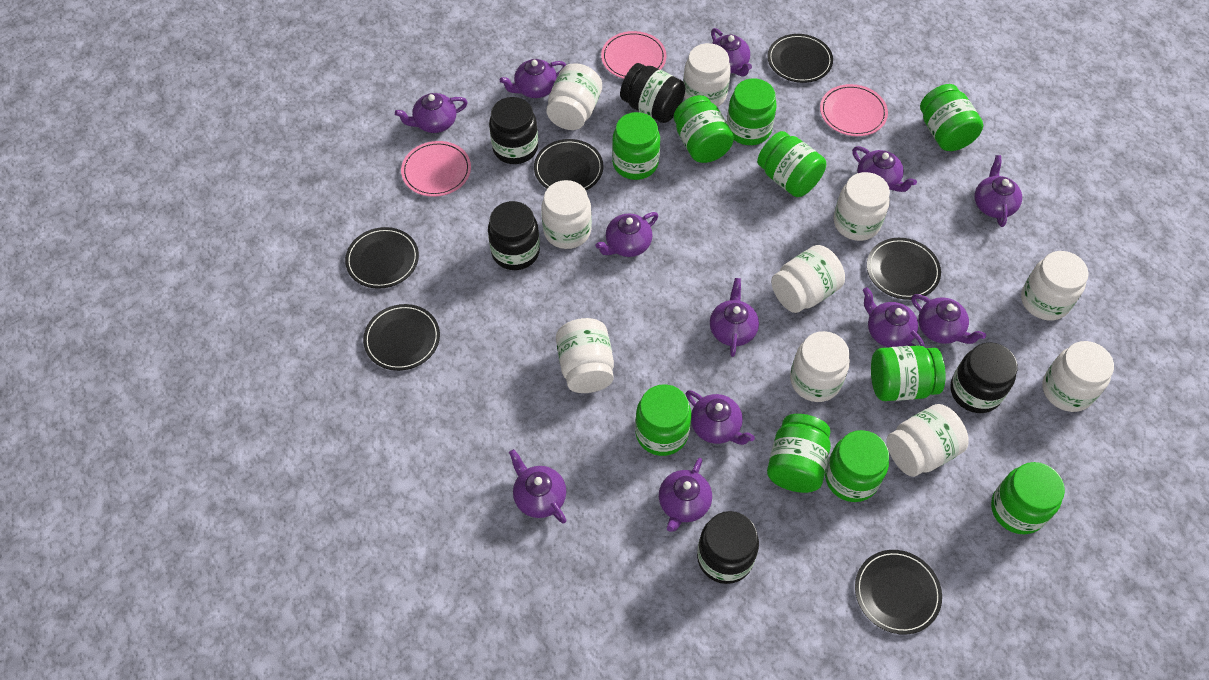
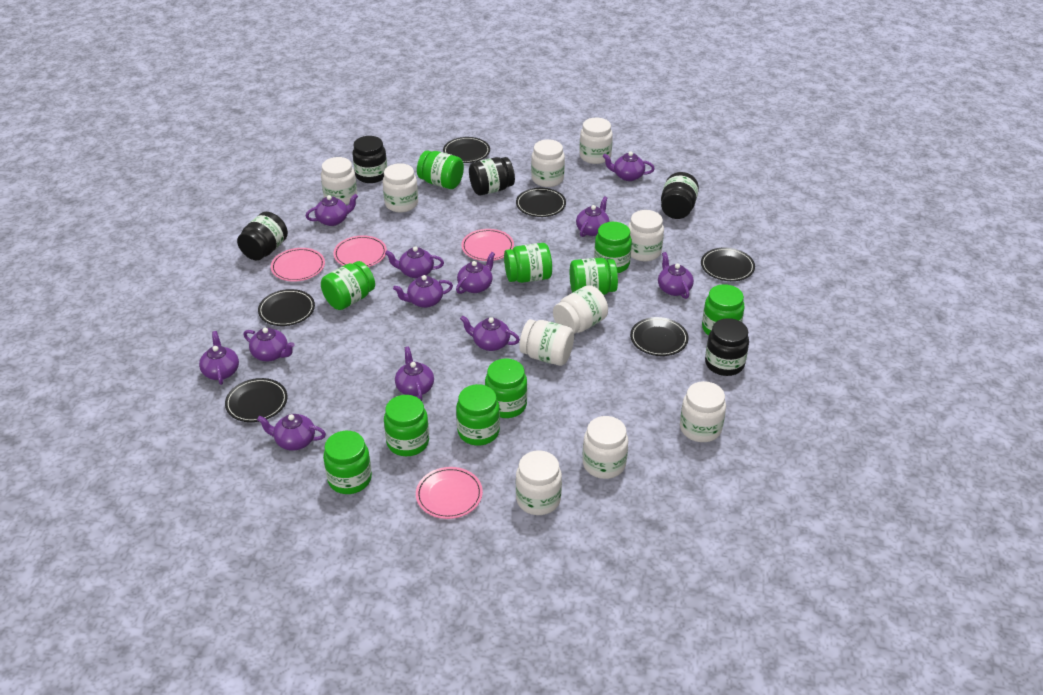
pink plate: 3 -> 4

